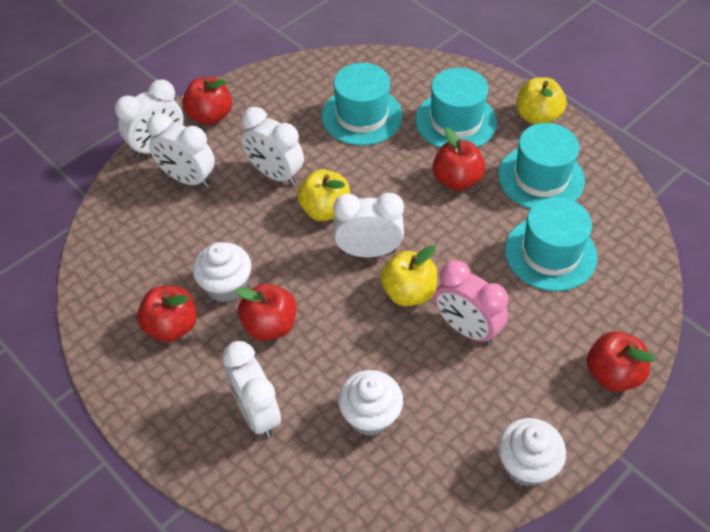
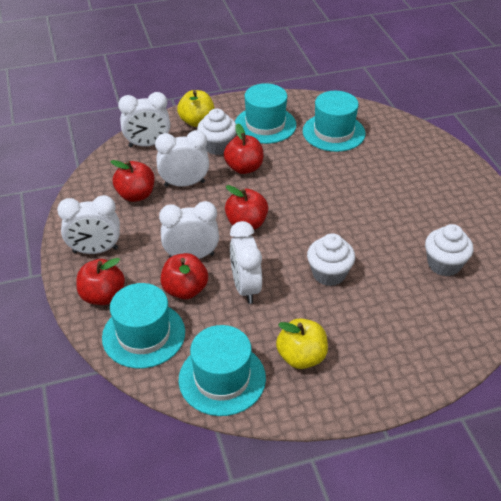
pink clock: 1 -> 0
yellow apple: 3 -> 2

